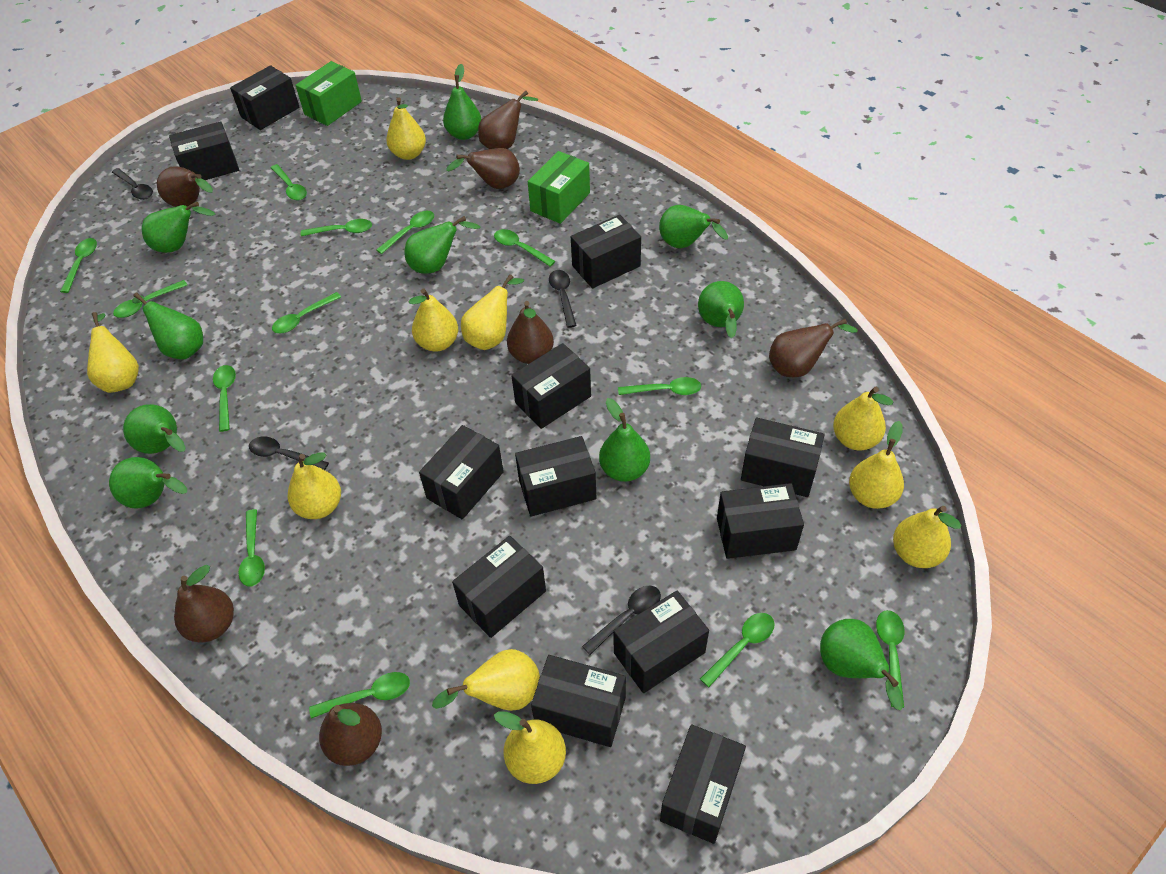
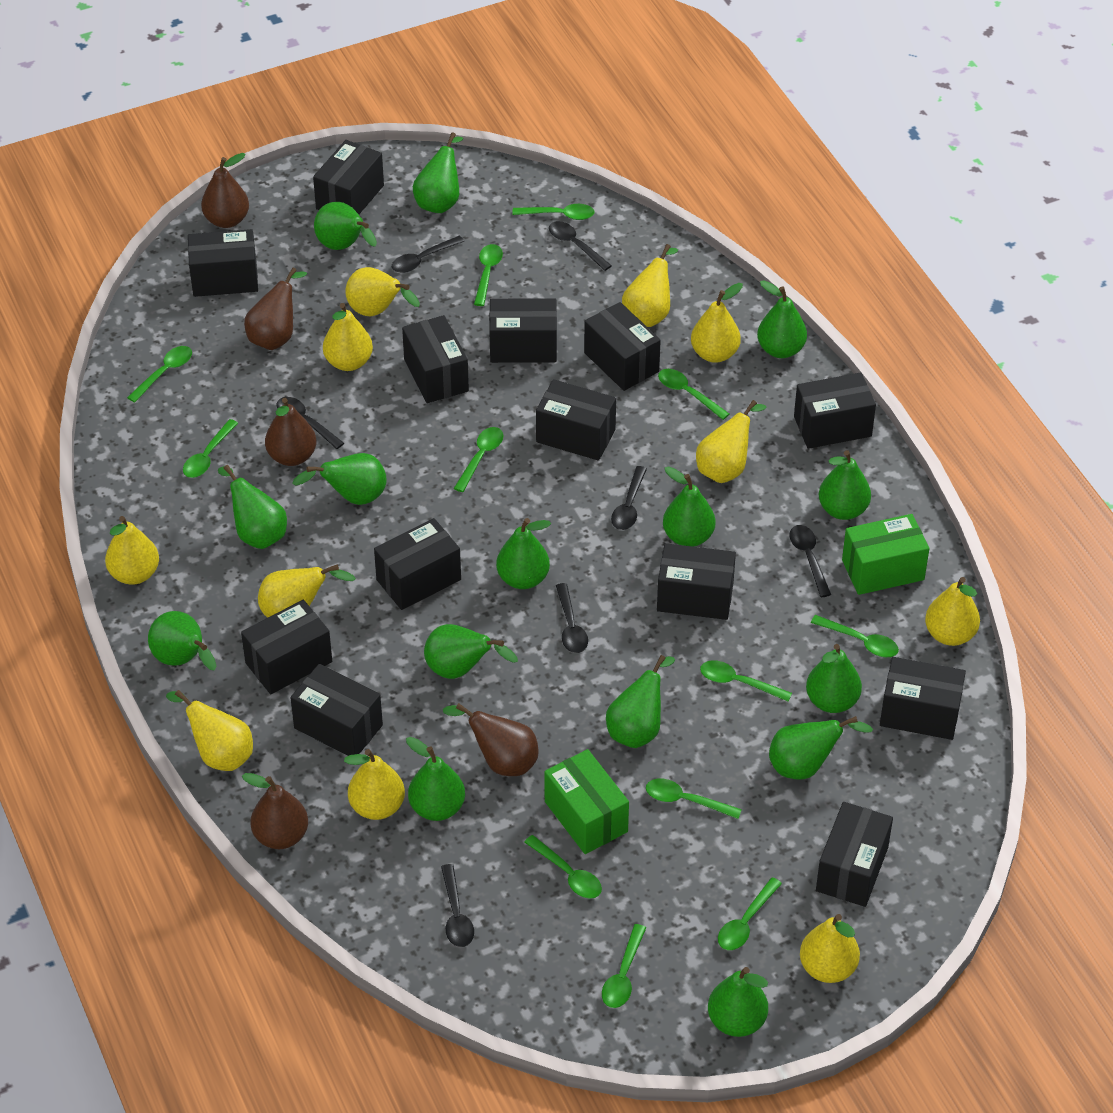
black box: 12 -> 13
black spoon: 4 -> 7
brown pear: 7 -> 5
green pear: 10 -> 15
green spoon: 13 -> 12
yellow pear: 10 -> 11

